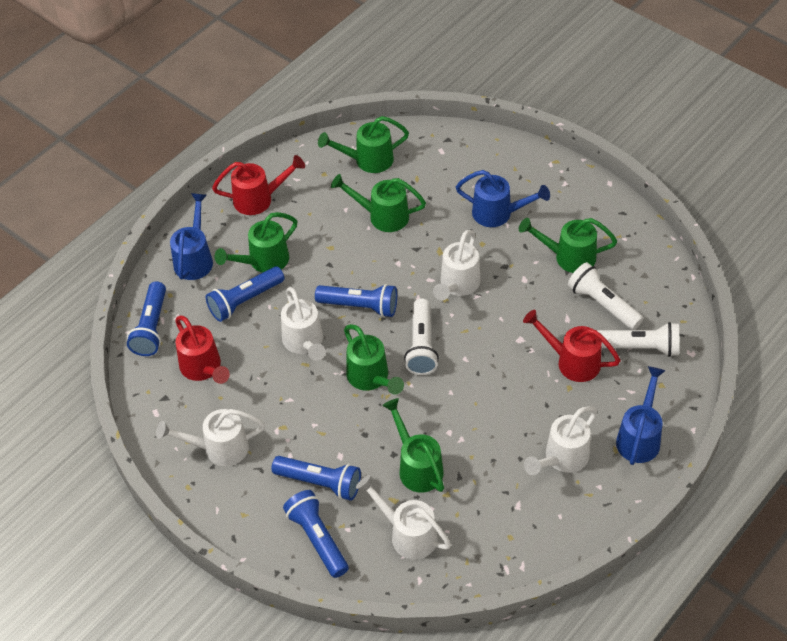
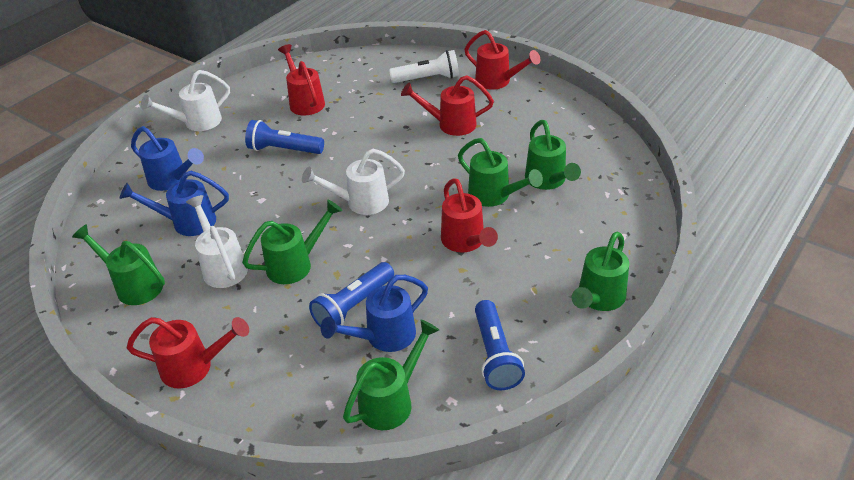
blue flashlight: 5 -> 3
red watering can: 3 -> 5
white flashlight: 3 -> 1
white watering can: 5 -> 3

